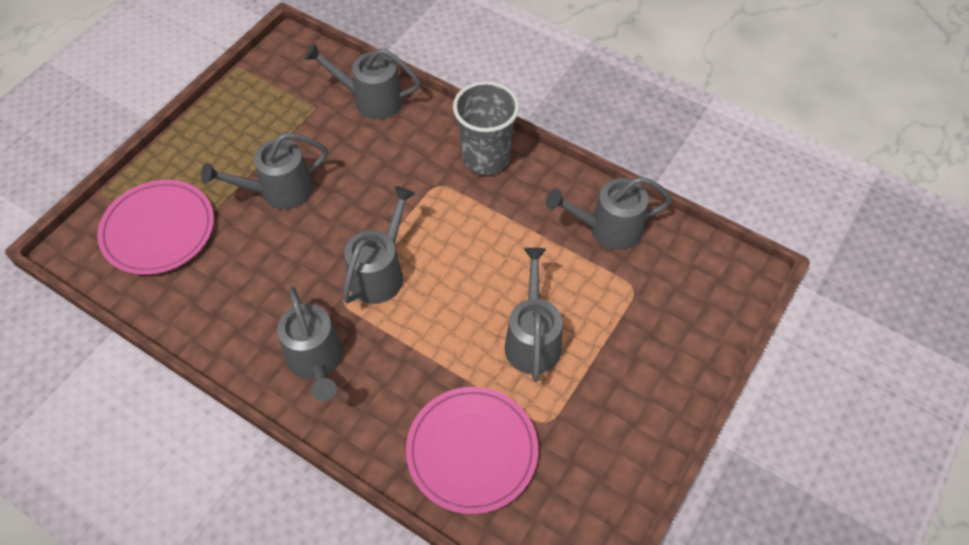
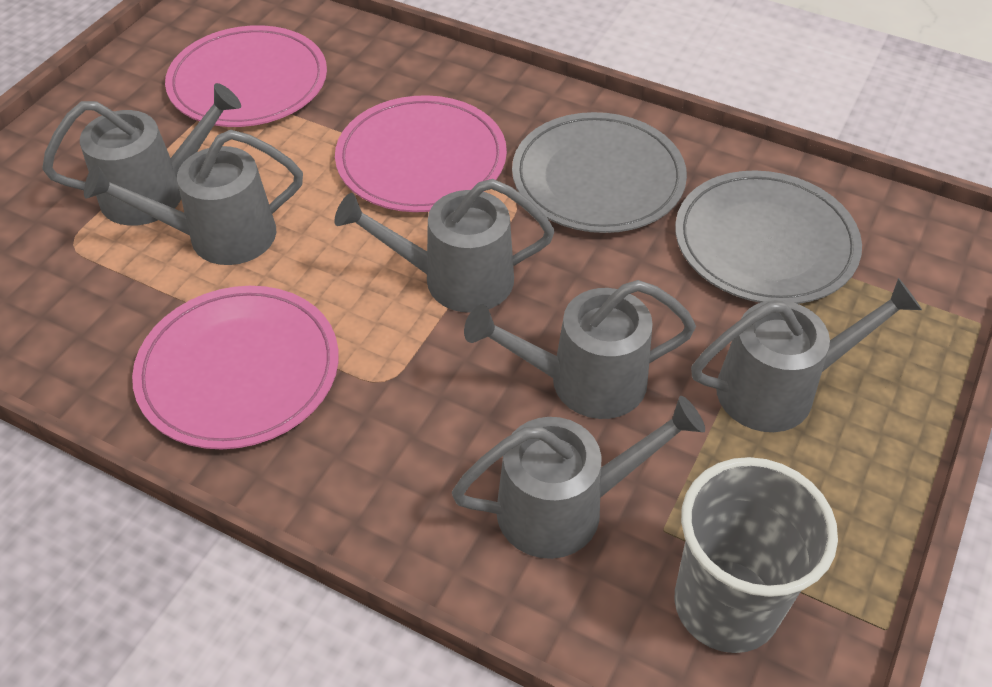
grey plate: 0 -> 2
pink plate: 2 -> 3

